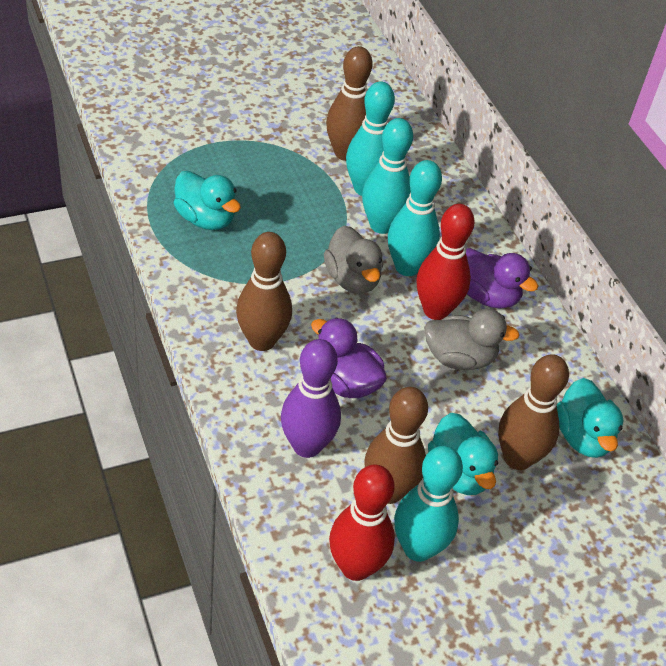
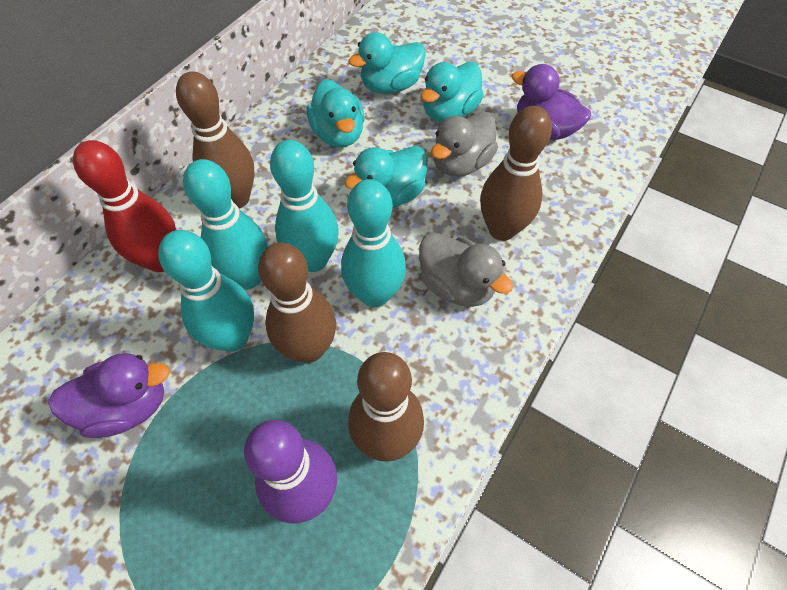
red bowling pin: 2 -> 1
turquoise duck: 3 -> 4

